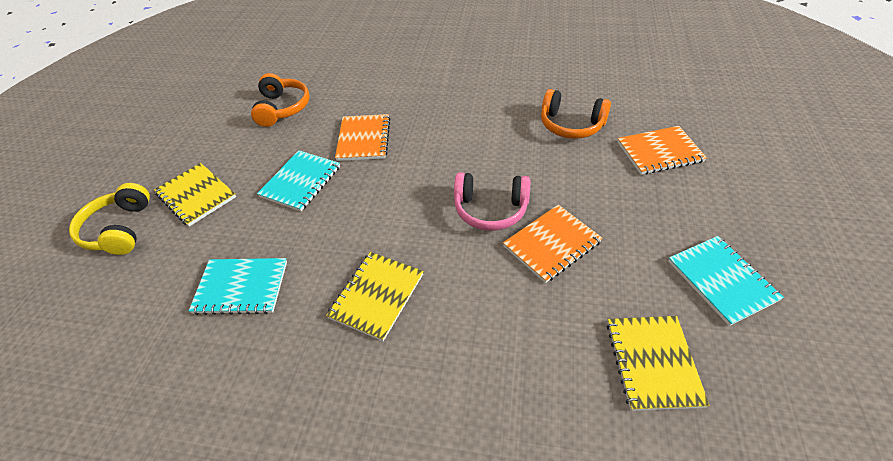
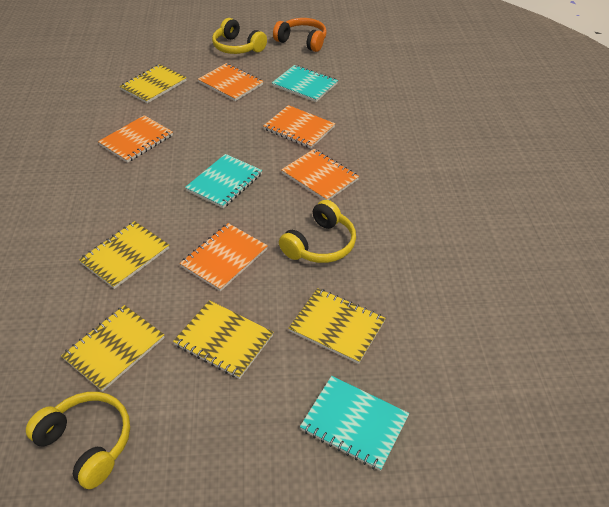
orange headphones: 2 -> 1
orange notebook: 3 -> 5
pink headphones: 1 -> 0
yellow headphones: 1 -> 3
yellow notebook: 3 -> 5

